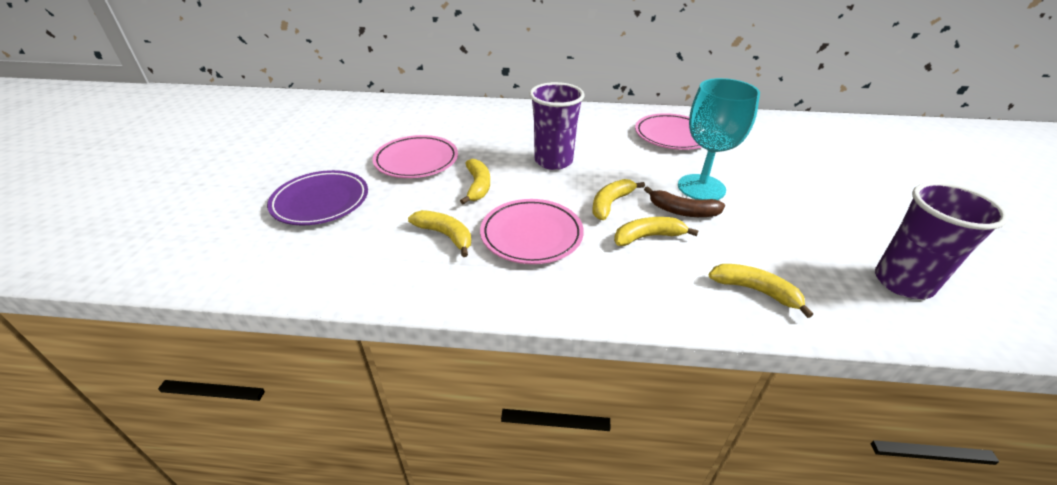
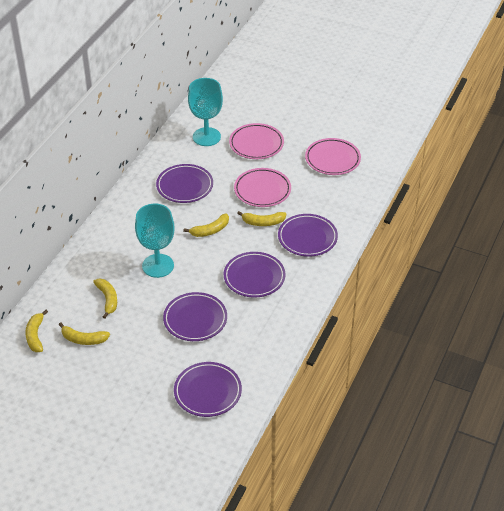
brown banana: 1 -> 0
purple cup: 2 -> 0
purple plate: 1 -> 5
turquoise goblet: 1 -> 2

